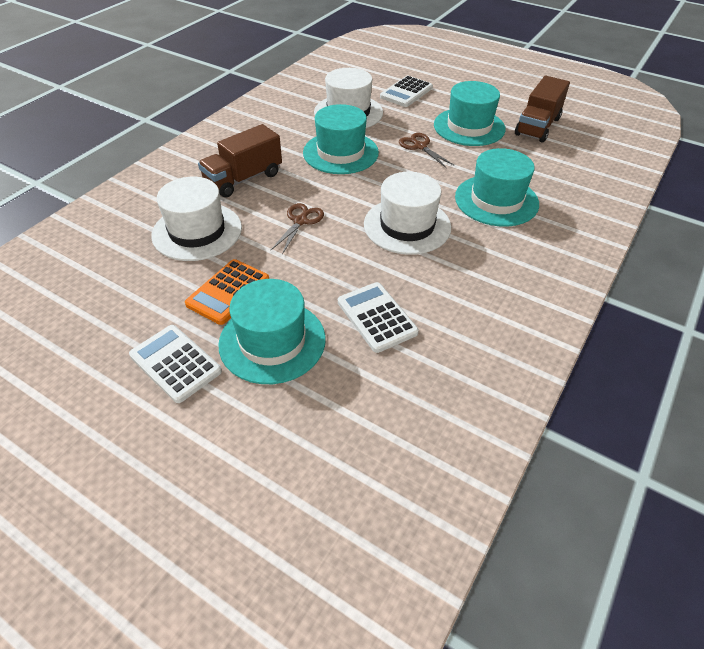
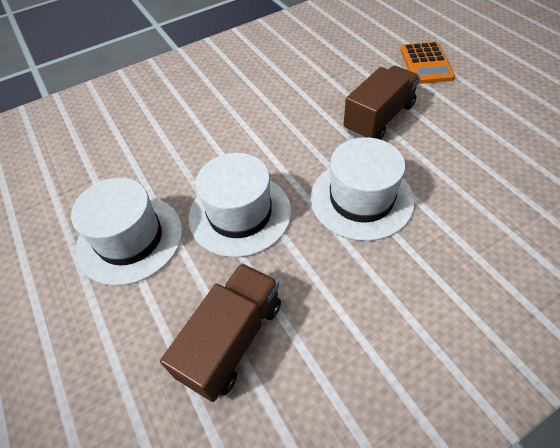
brown scissors: 2 -> 0
turquoise hat: 4 -> 0
white calculator: 3 -> 0

